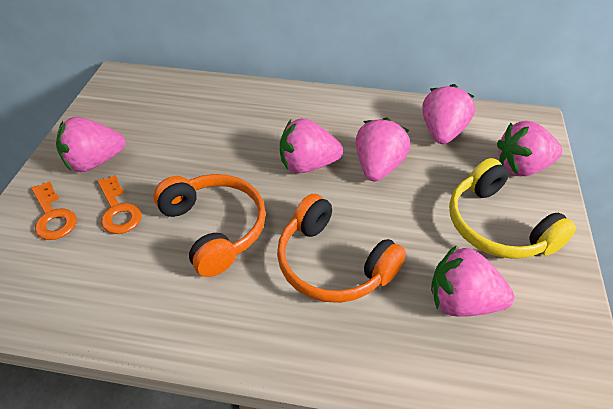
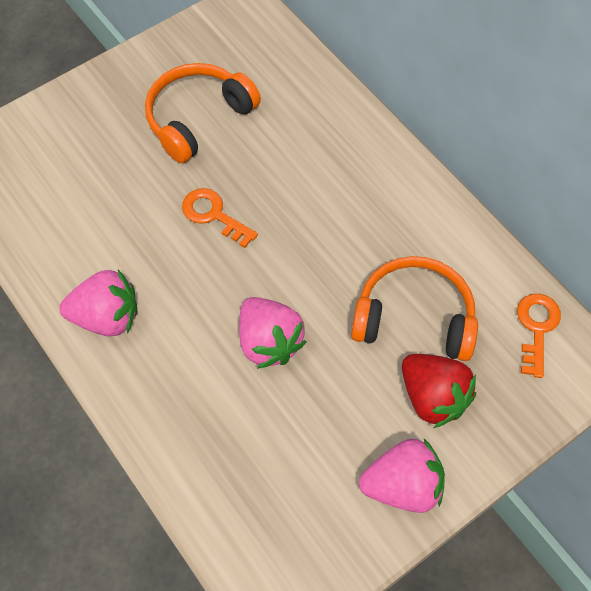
pink strawberry: 6 -> 3
red strawberry: 0 -> 1
yellow headphones: 1 -> 0

